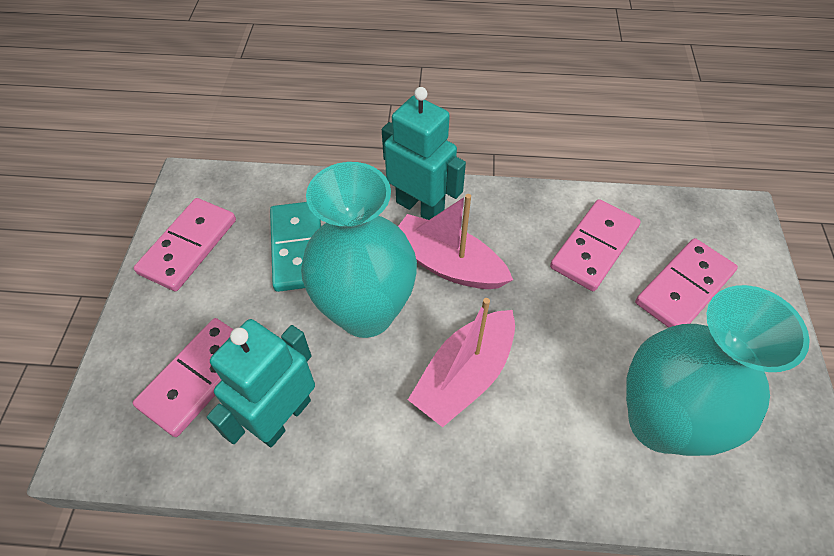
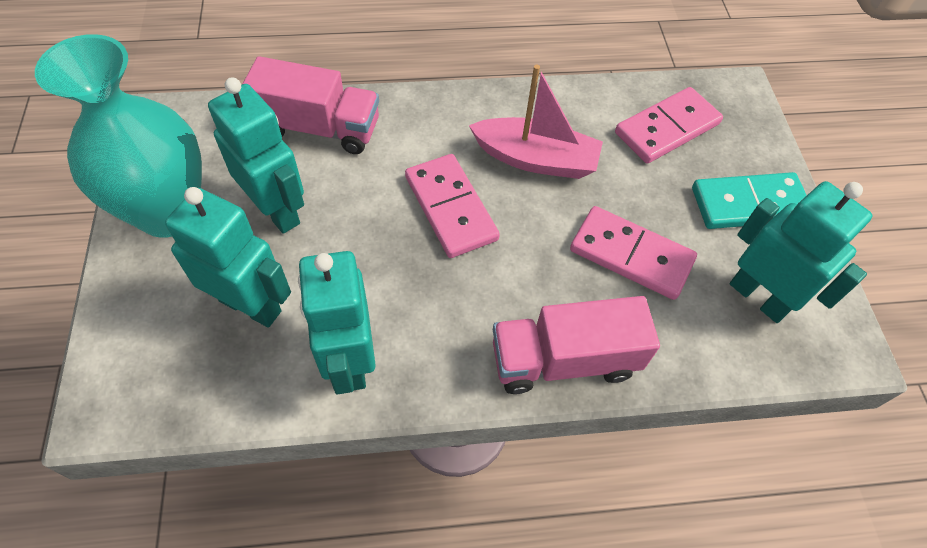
pink boat: 2 -> 1
pink domino: 4 -> 3
pink truck: 0 -> 2
turquoise robot: 2 -> 4
turquoise vase: 2 -> 1

